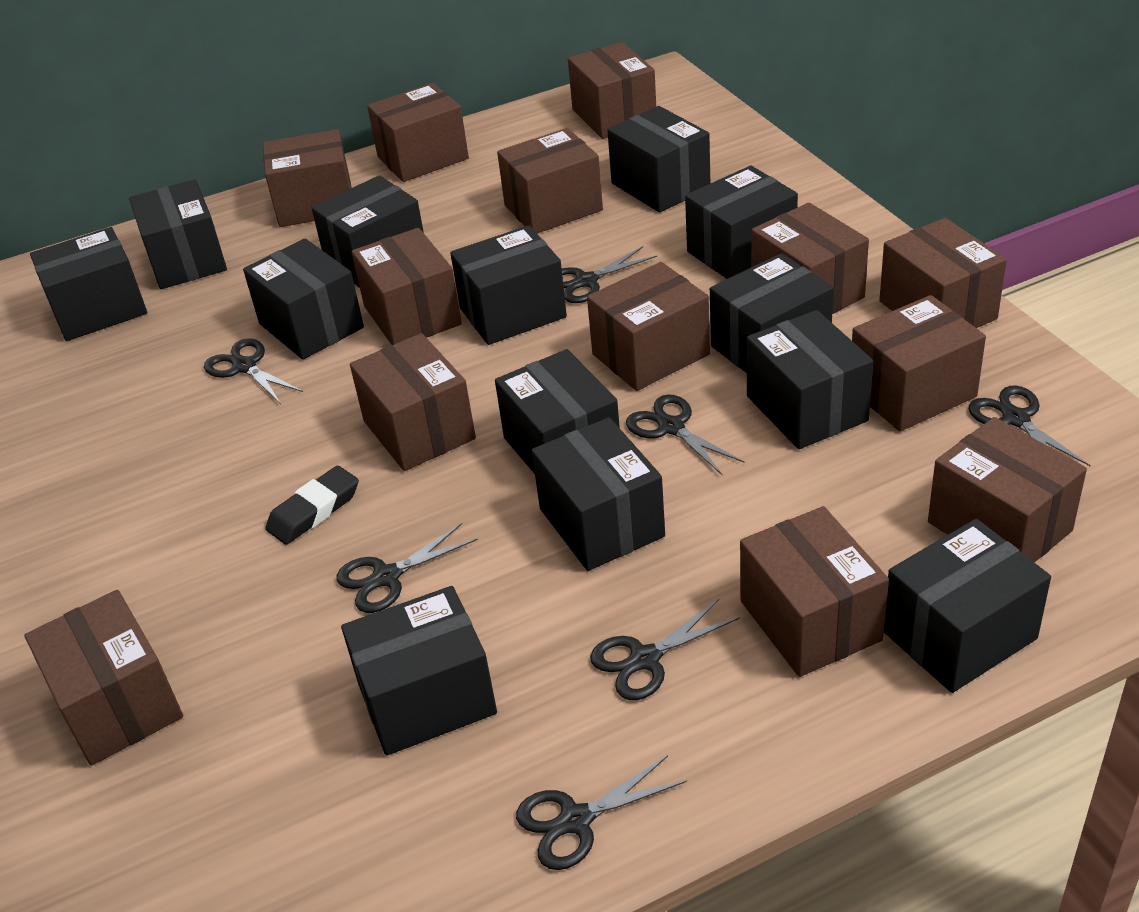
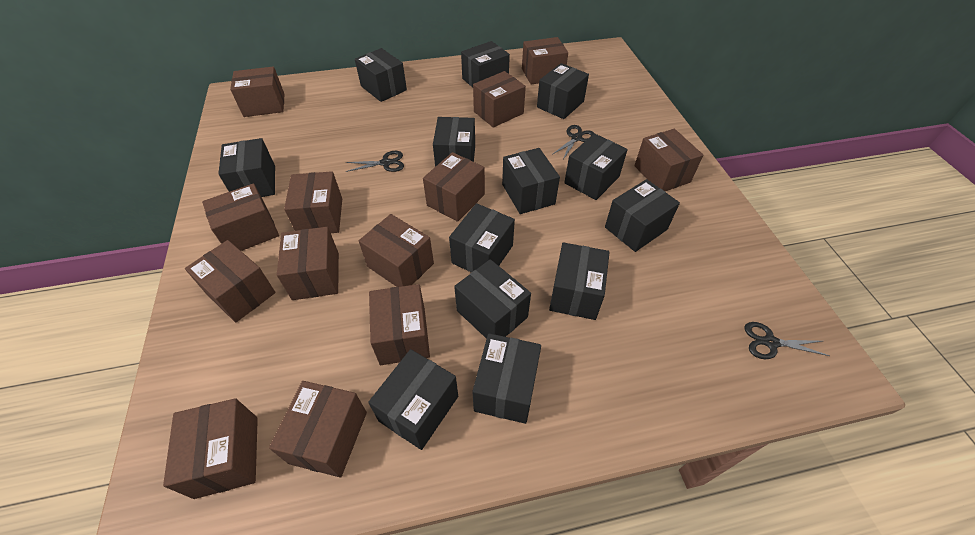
black eraser: 1 -> 0
black scissors: 7 -> 3

